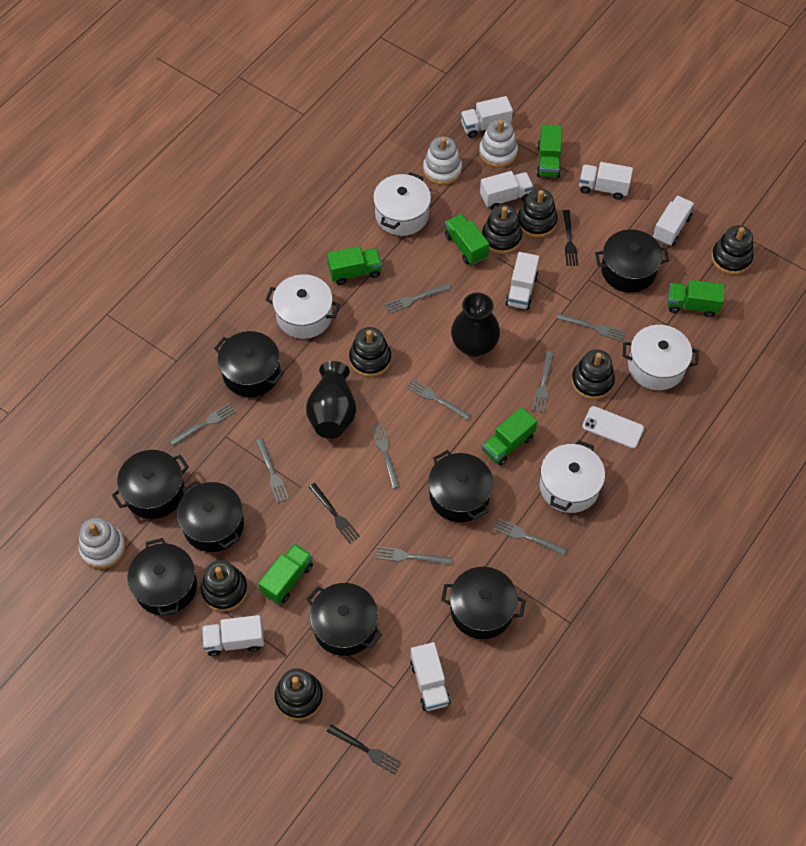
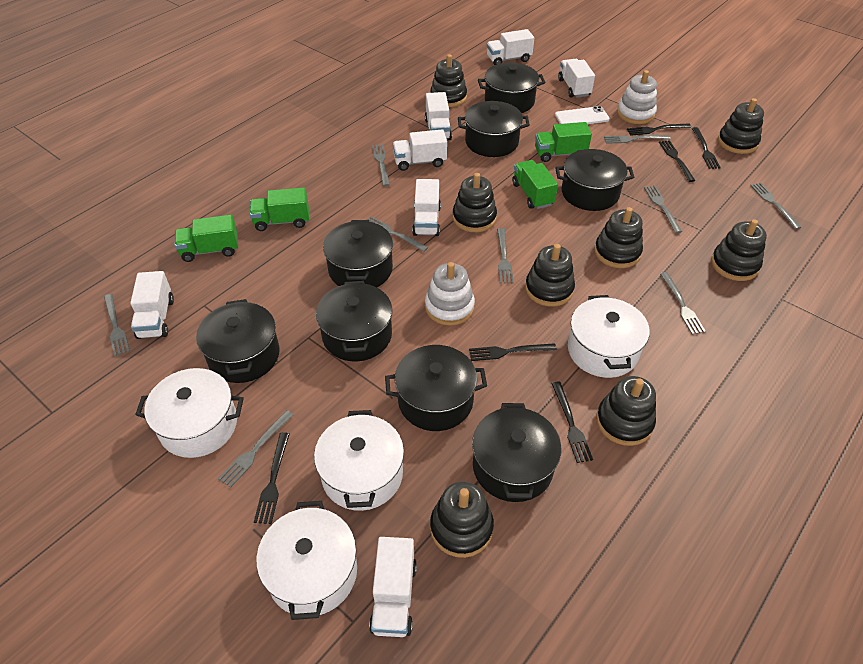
black fork: 3 -> 6
black stacking toy: 7 -> 8
black vase: 2 -> 0
green truck: 6 -> 4
white stacking toy: 3 -> 2

